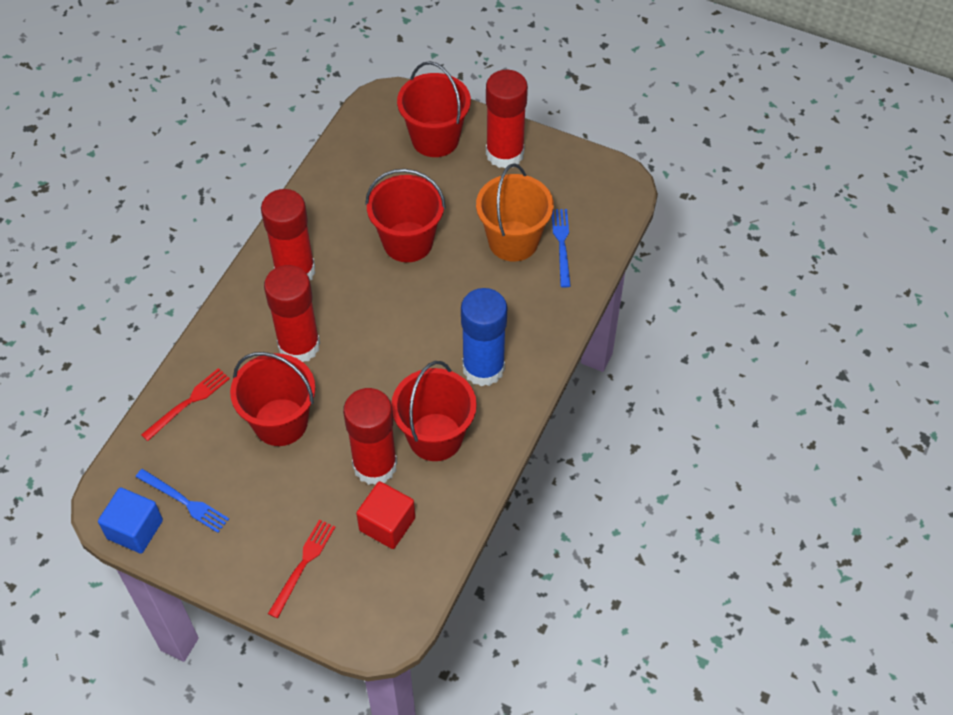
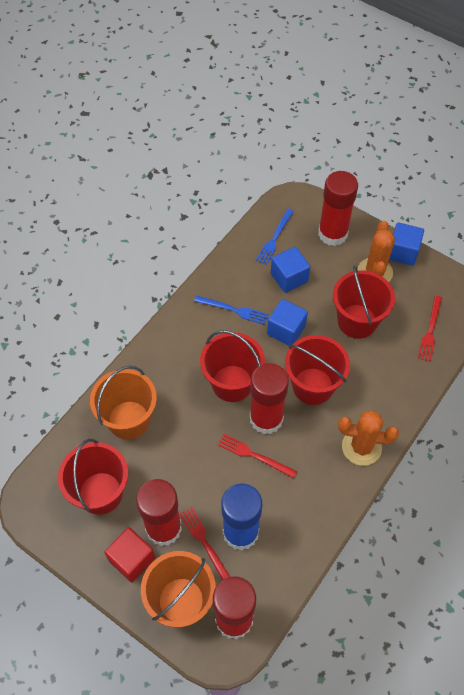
blue cube: 1 -> 3
orange bucket: 1 -> 2
orange cactus: 0 -> 2
red fork: 2 -> 3

